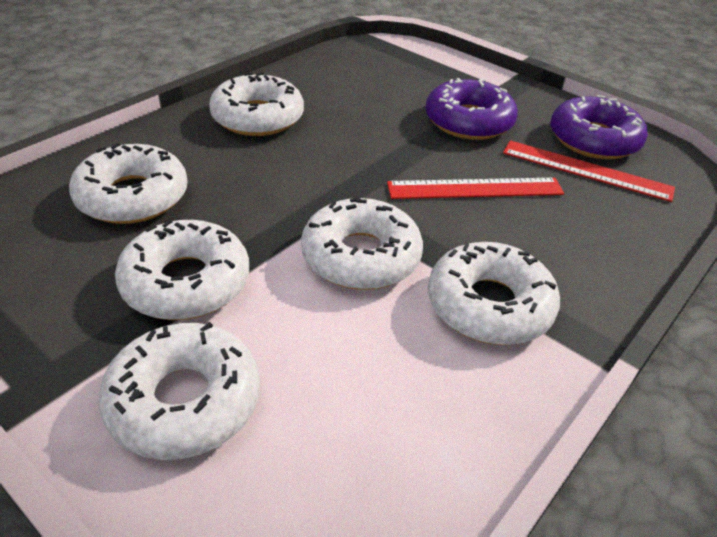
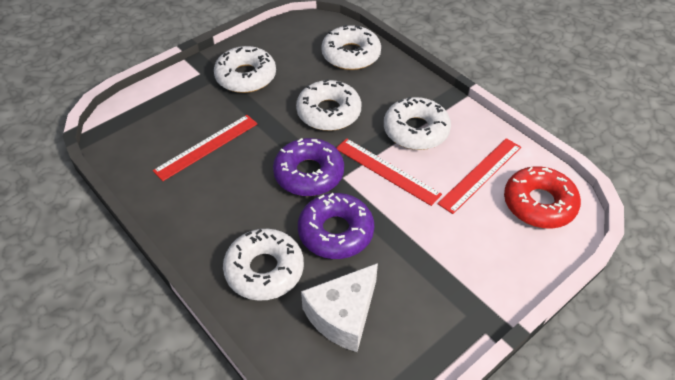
red donut: 0 -> 1
red ruler: 2 -> 3
white cheese: 0 -> 1
white donut: 6 -> 5

